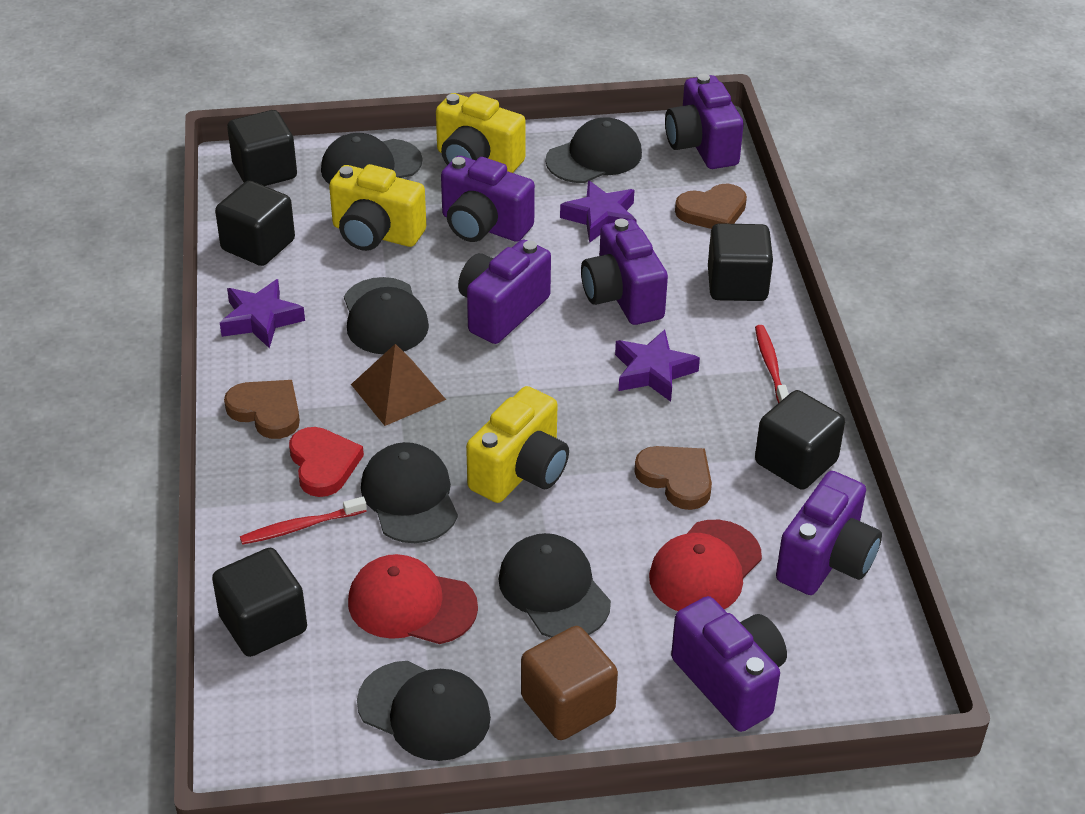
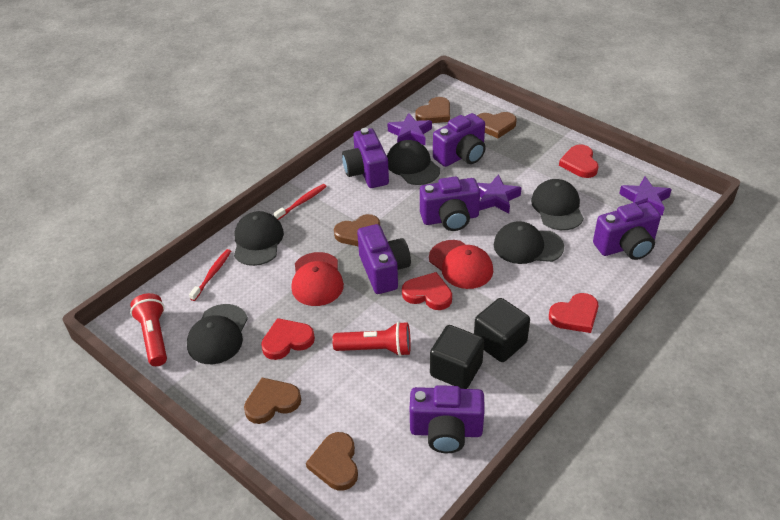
black cap: 6 -> 5
black cube: 5 -> 2
brown cube: 1 -> 0
brown heart: 3 -> 5
brown pyramid: 1 -> 0
red flashlight: 0 -> 2
red heart: 1 -> 4
yellow camera: 3 -> 0

